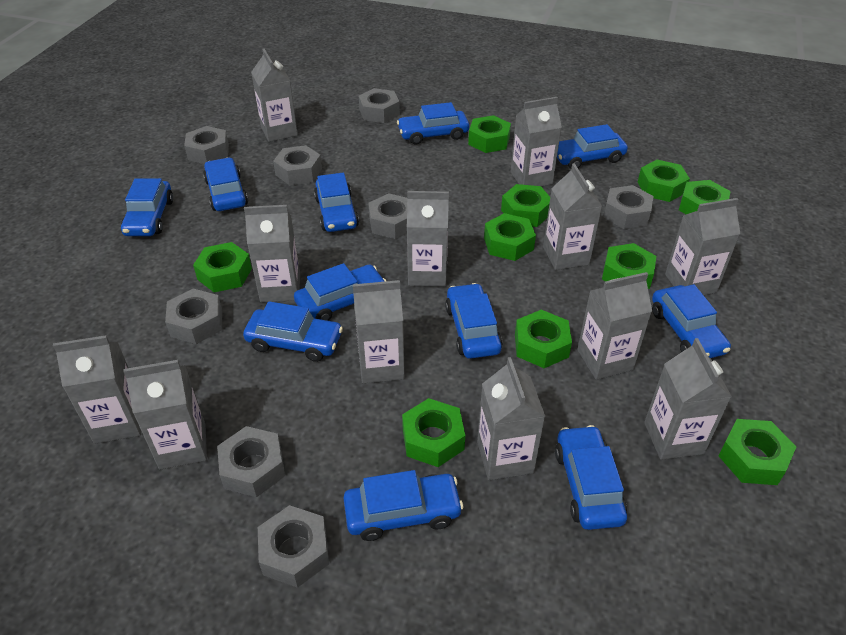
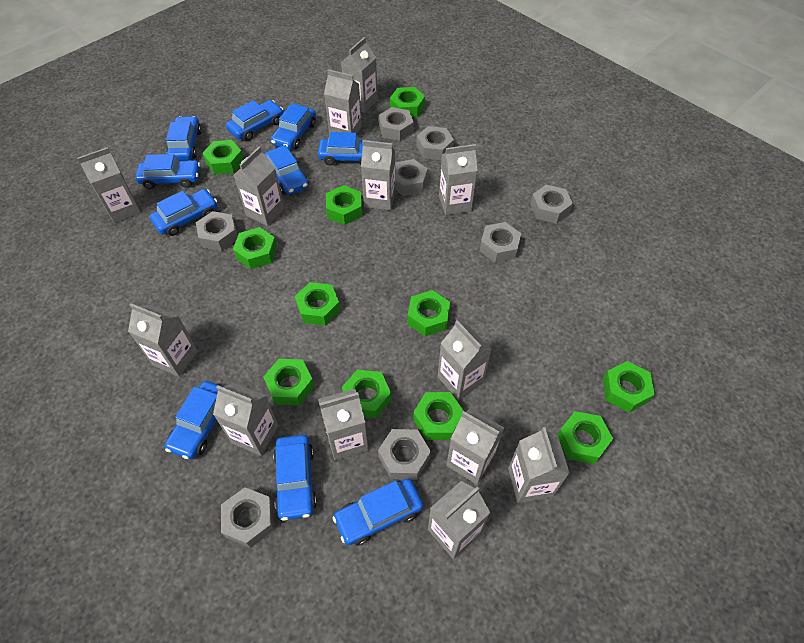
blue car: 11 -> 10
green nut: 10 -> 11
grey carton: 12 -> 13

